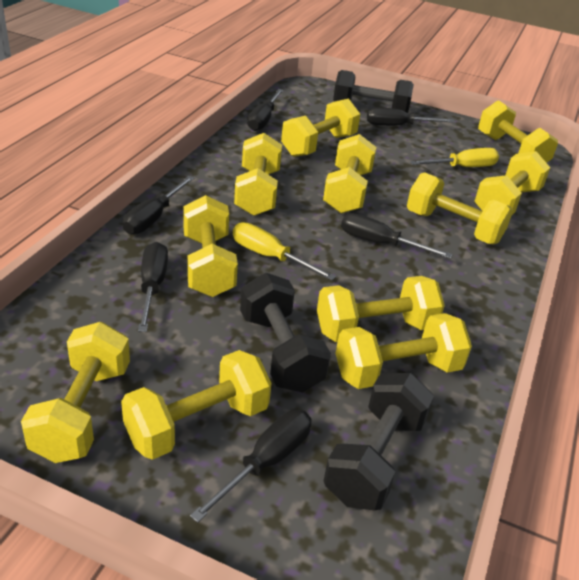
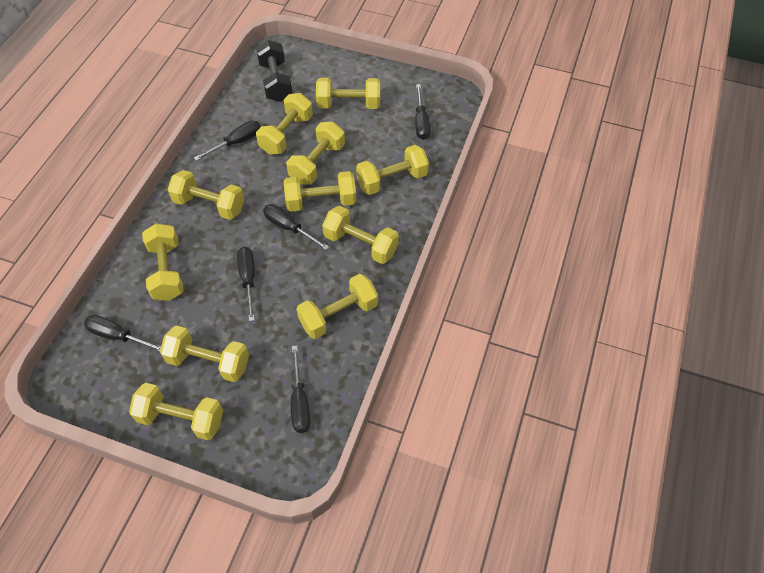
black dumbbell: 3 -> 1
yellow screwdriver: 2 -> 0

